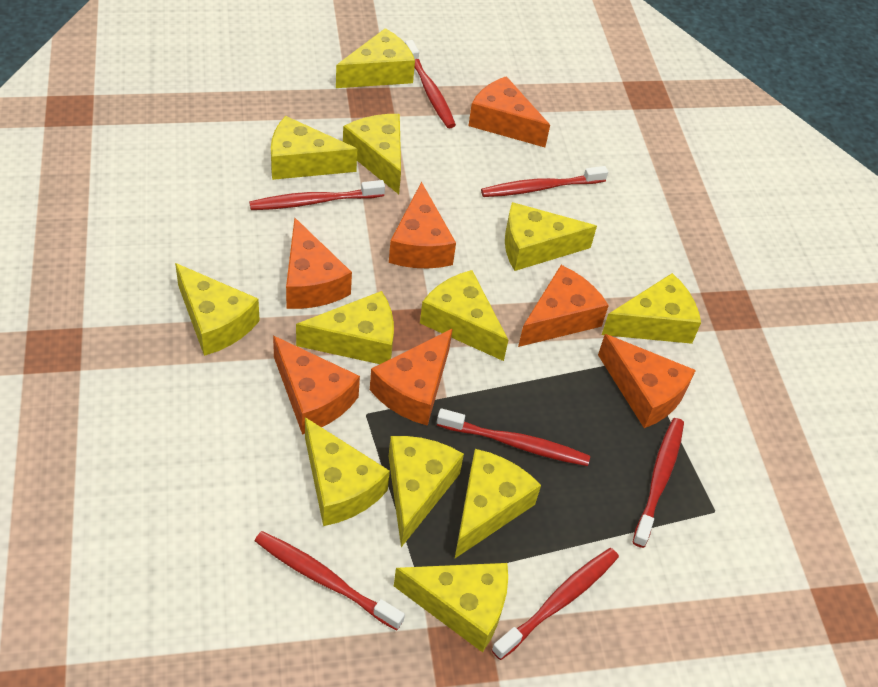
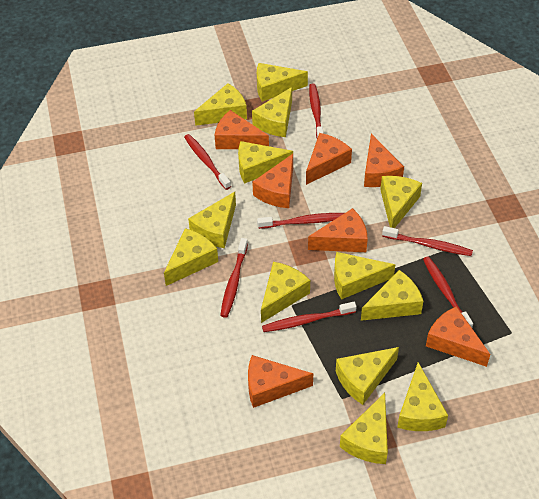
yellow cheese: 12 -> 13

